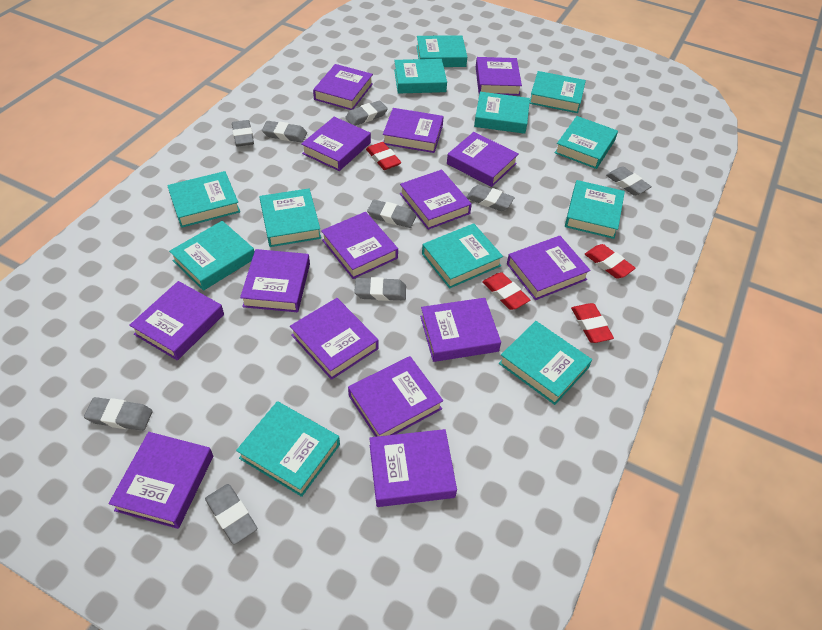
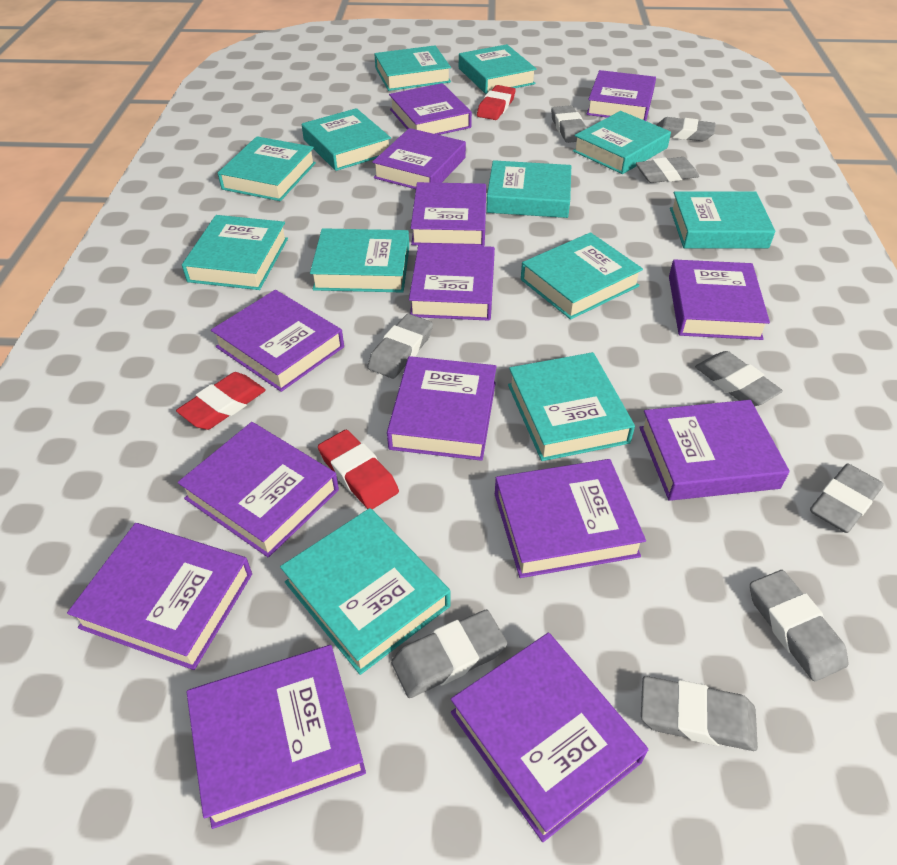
purple book: 15 -> 14
red eraser: 4 -> 3

